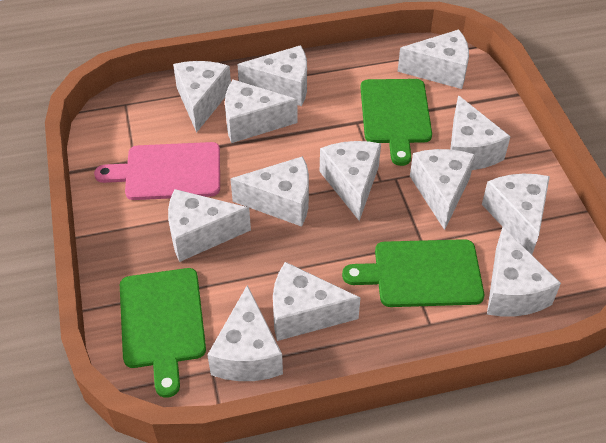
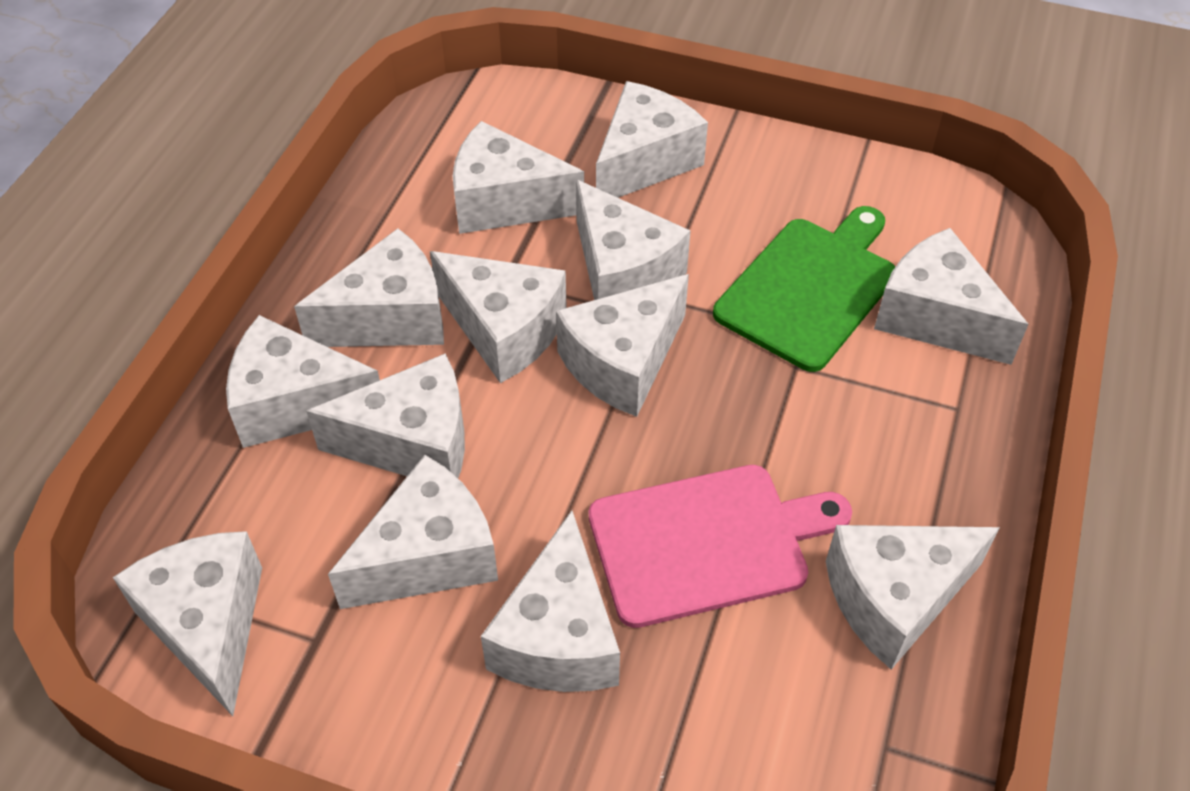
green cutting board: 3 -> 1

